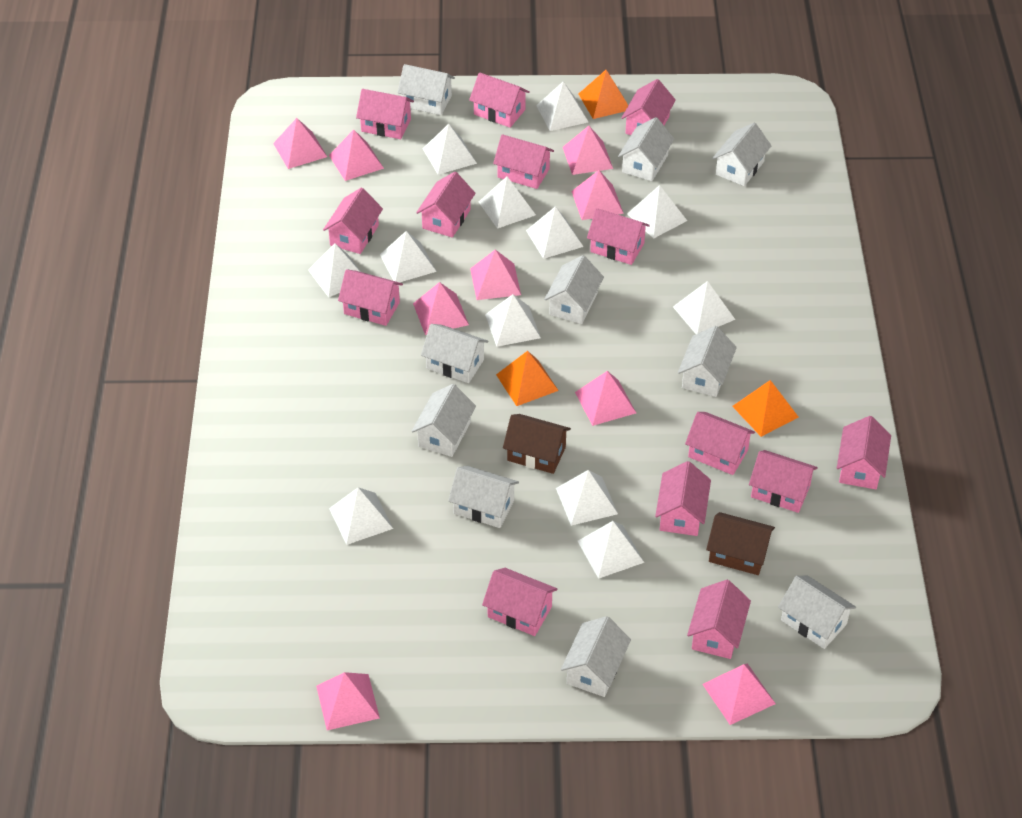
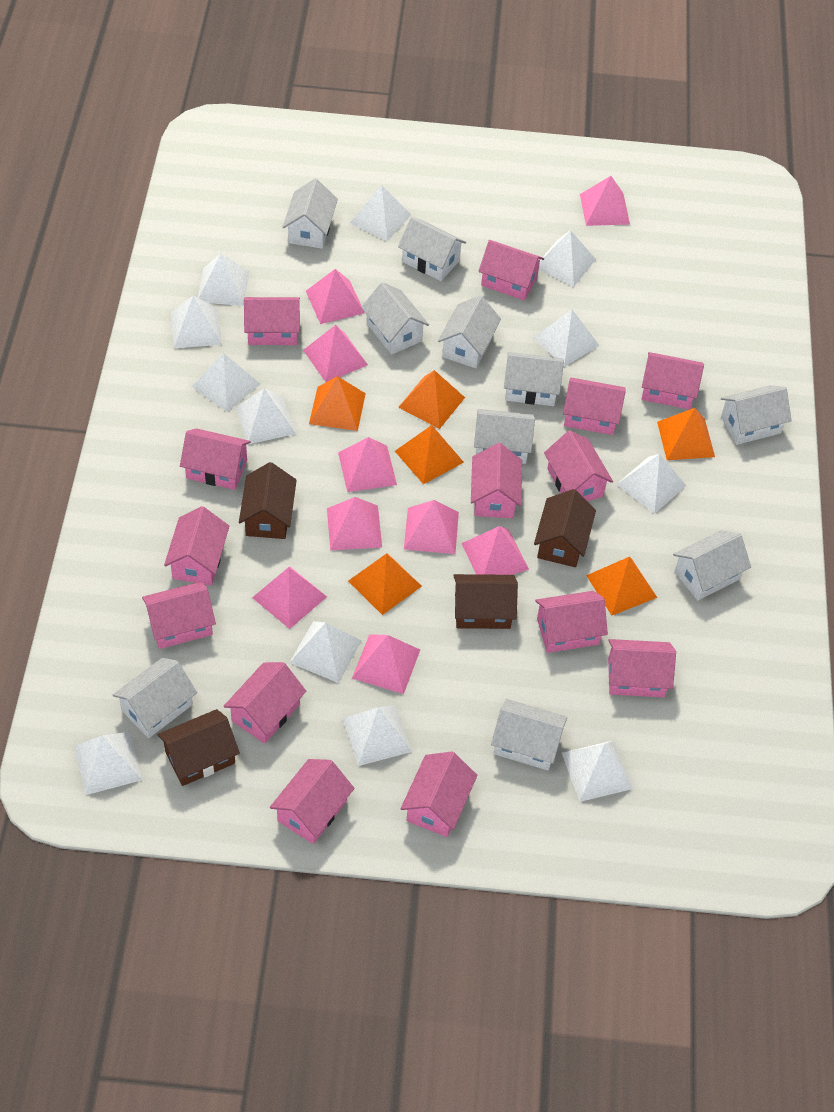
brown house: 2 -> 4
orange pyramid: 3 -> 6

